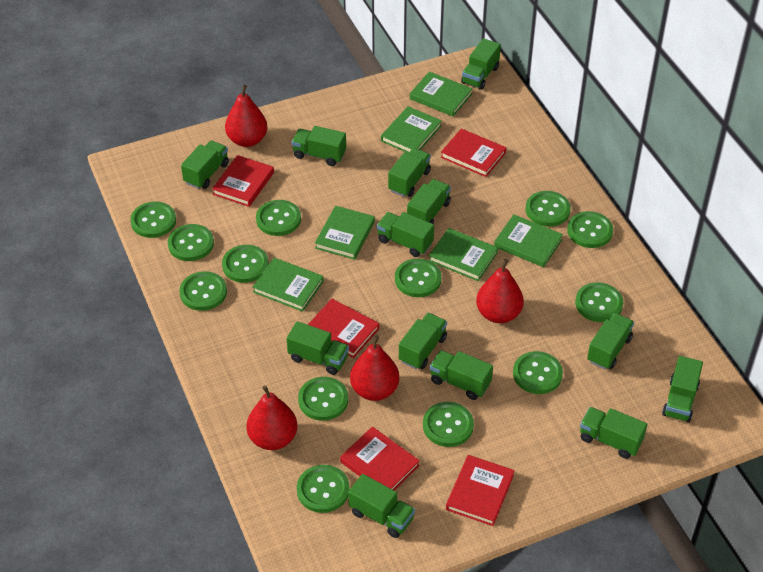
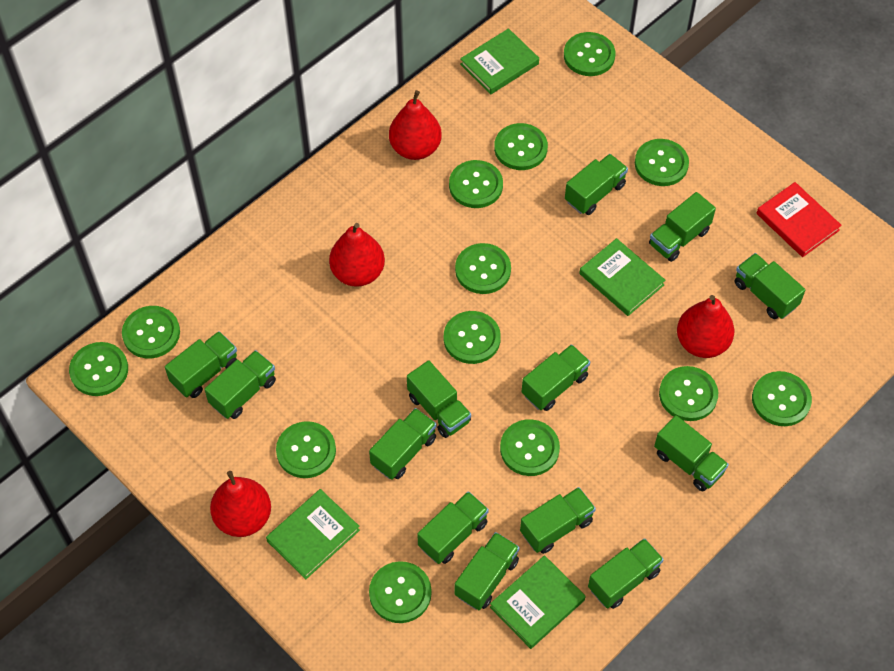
green book: 6 -> 4
red book: 5 -> 1

